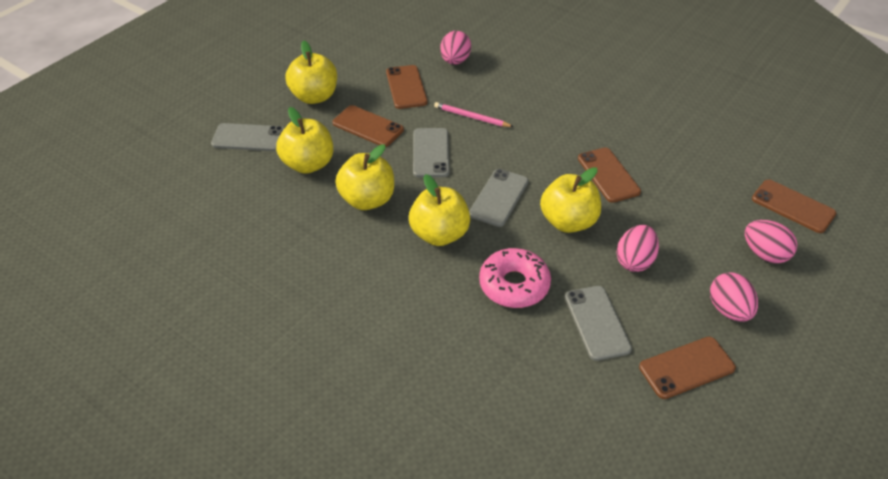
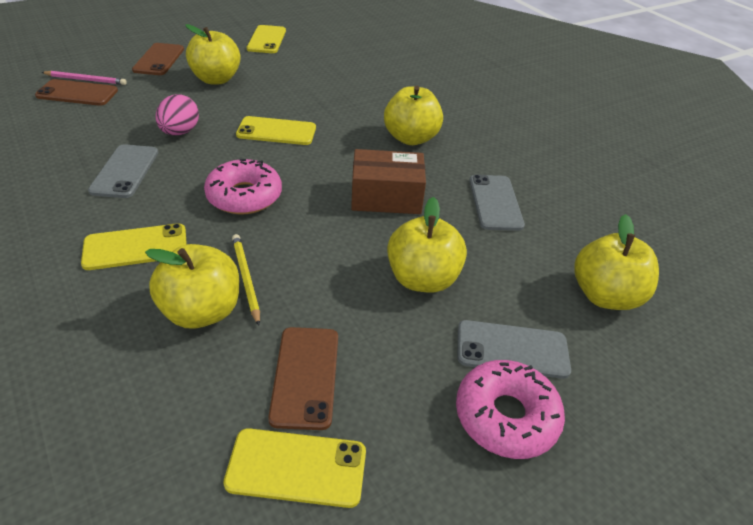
brown box: 0 -> 1
brown phone: 5 -> 3
grey phone: 4 -> 3
pink donut: 1 -> 2
pink egg: 4 -> 1
yellow pencil: 0 -> 1
yellow phone: 0 -> 4

